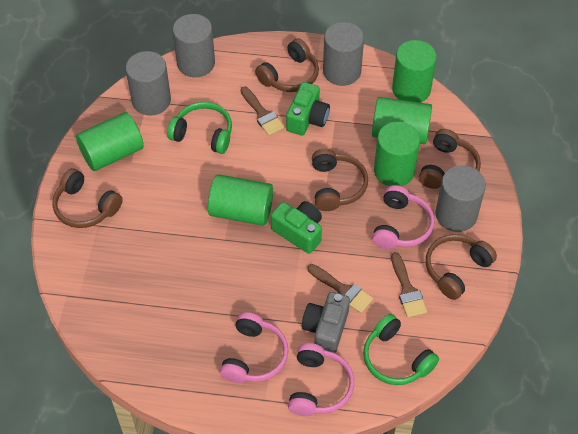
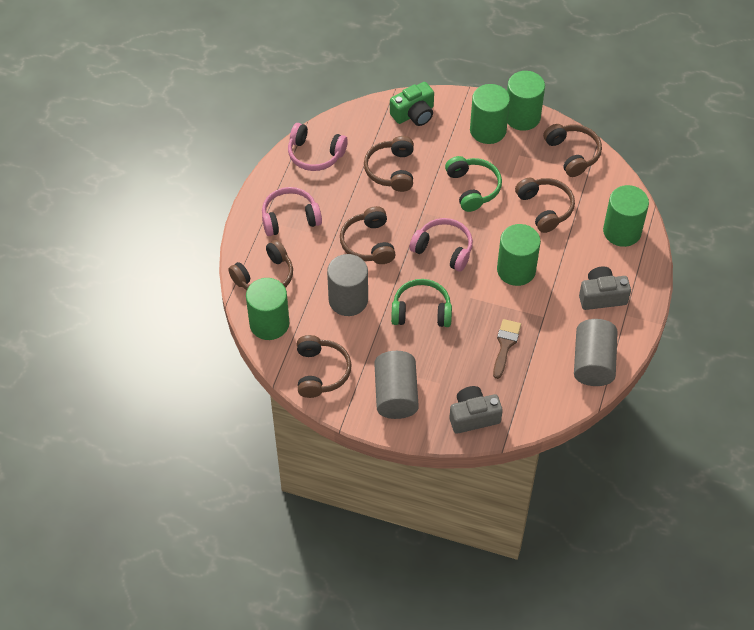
brown brush: 3 -> 1
brown headphones: 5 -> 6
green camera: 2 -> 1
grey camera: 1 -> 2
grey cylinder: 4 -> 3

